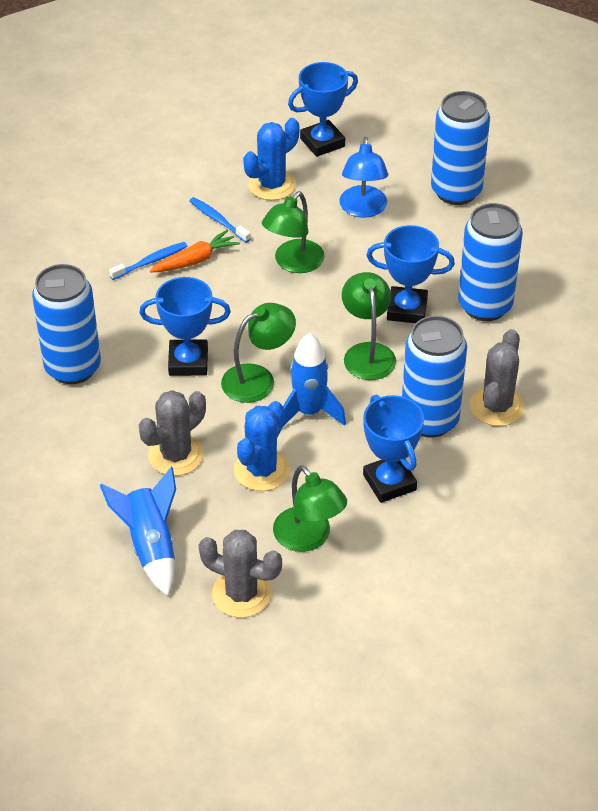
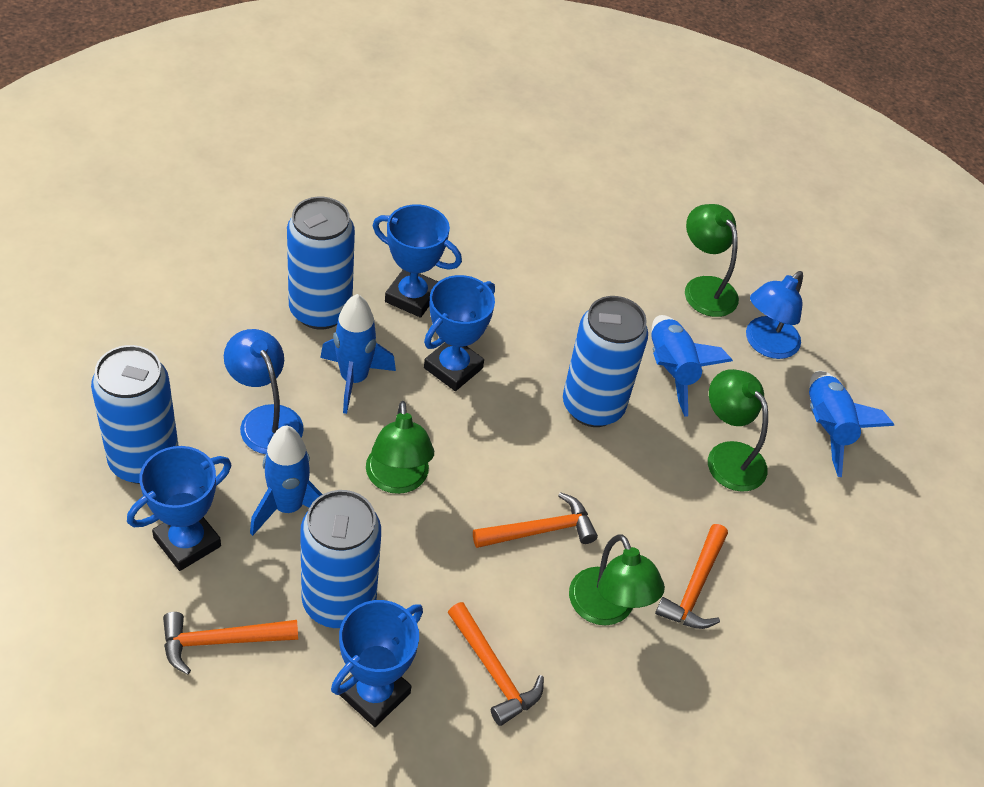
blue cactus: 2 -> 0
blue lamp: 1 -> 2
blue rocket: 2 -> 4
blue toothbrush: 2 -> 0
grey cactus: 3 -> 0
orange carrot: 1 -> 0
orange hammer: 0 -> 4

